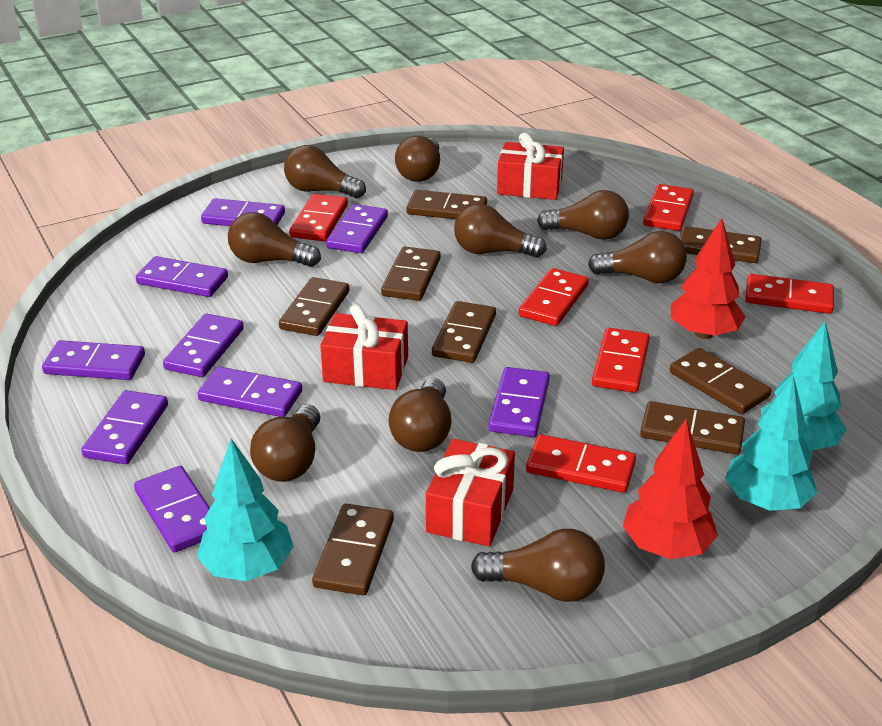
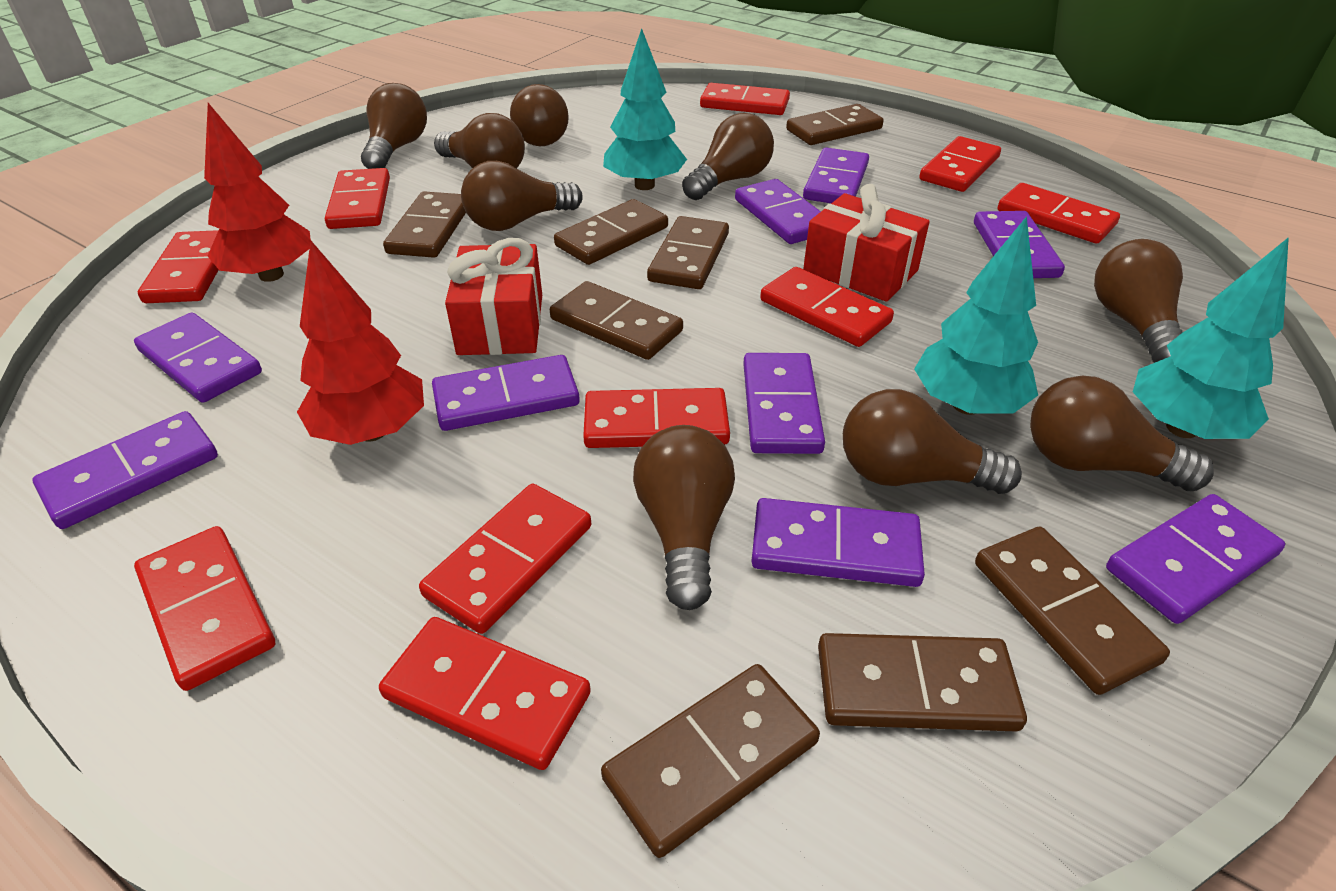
red domino: 6 -> 10
red gift: 3 -> 2

